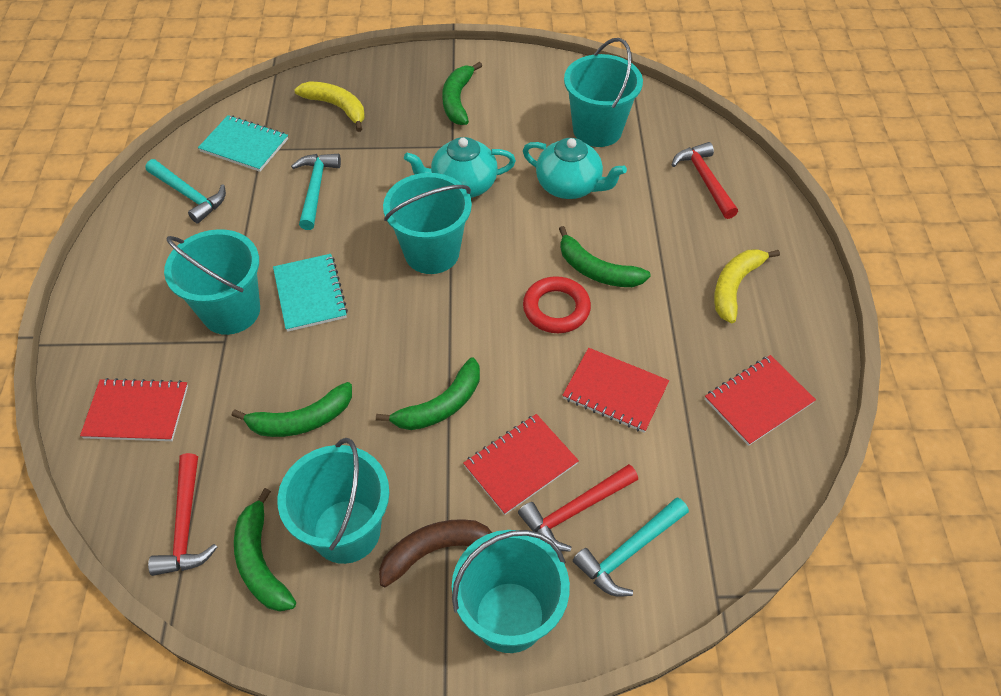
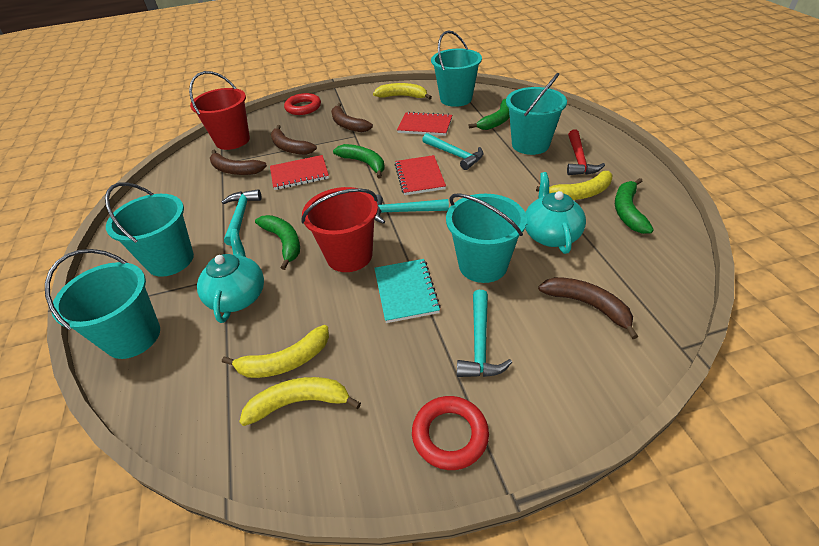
brown banana: 1 -> 4
green banana: 5 -> 4
red bucket: 0 -> 2
red hammer: 3 -> 1
red notebook: 4 -> 3
red ring: 1 -> 2
turquoise hammer: 3 -> 4
turquoise notebook: 2 -> 1
yellow banana: 2 -> 4

